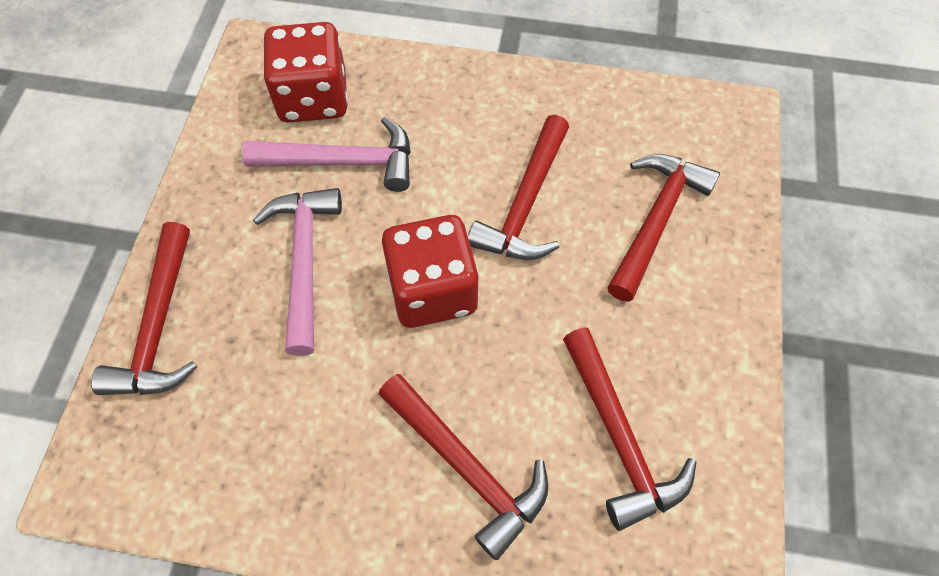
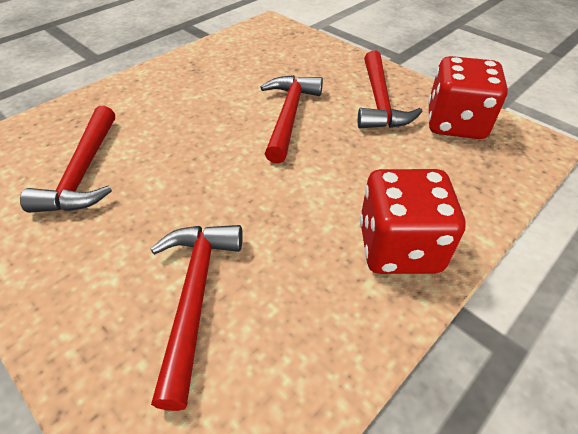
pink hammer: 2 -> 0
red hammer: 5 -> 4

